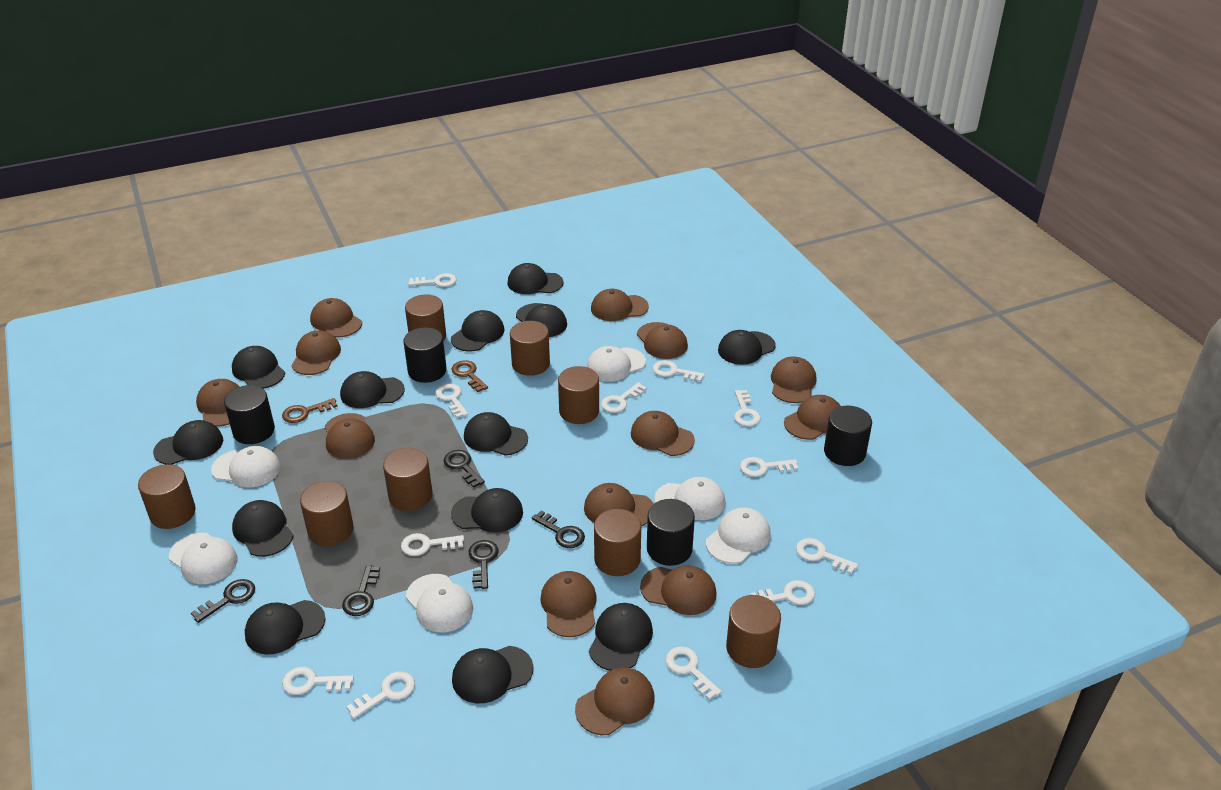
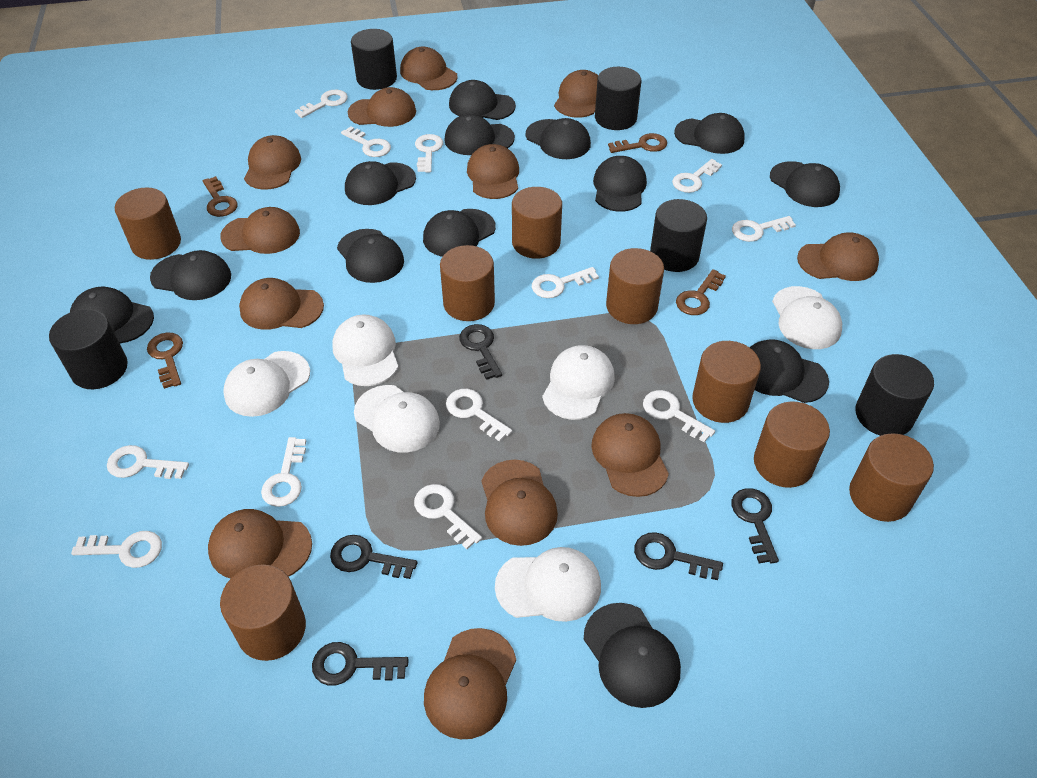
black cylinder: 4 -> 5
brown cap: 13 -> 12
brown key: 2 -> 4

